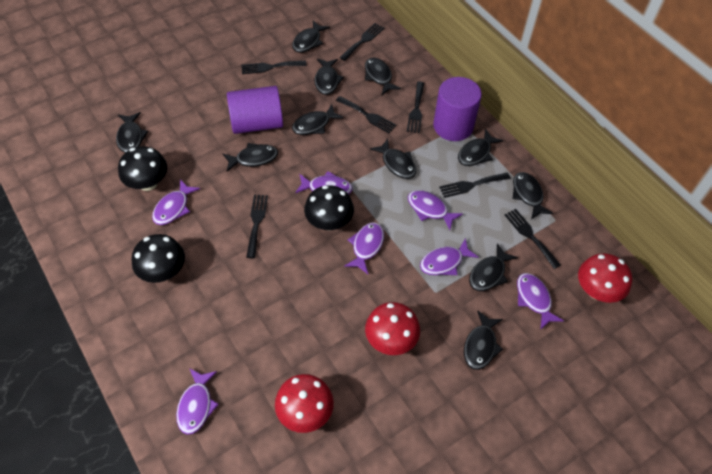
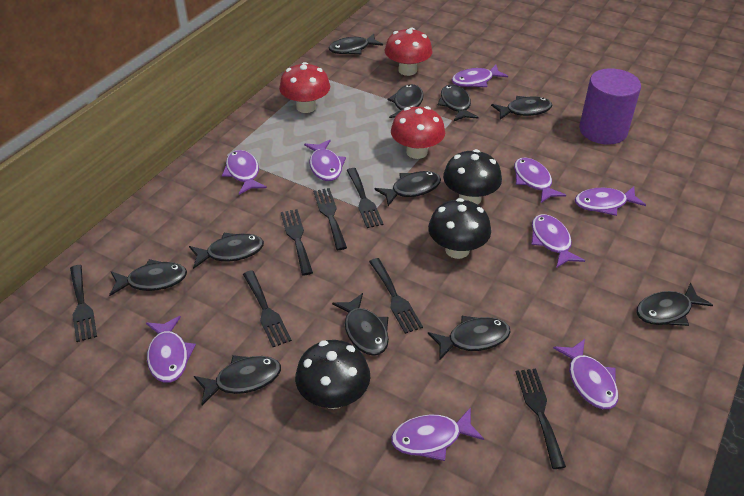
purple cylinder: 2 -> 1
purple fish: 7 -> 9

